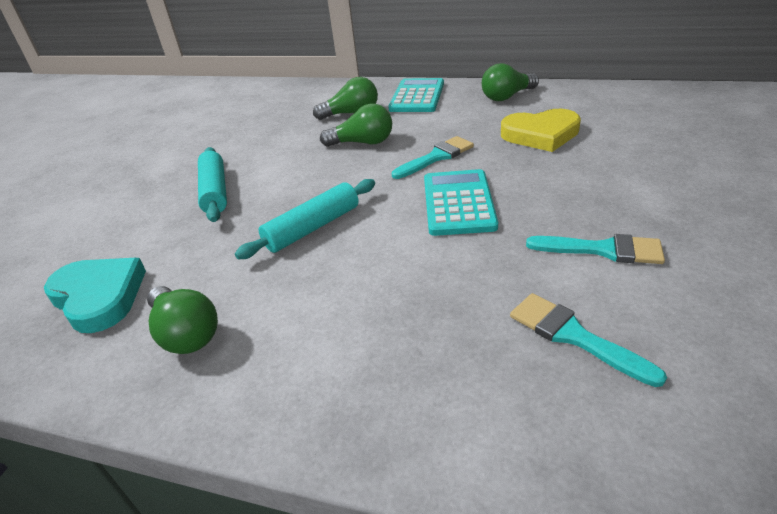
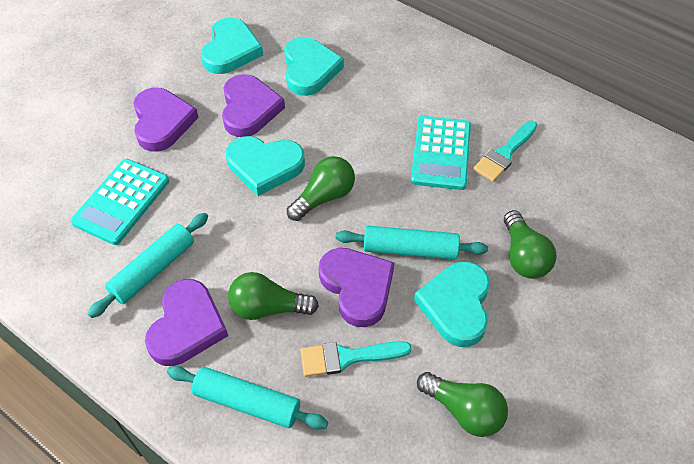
purple heart: 0 -> 4
turquoise brush: 3 -> 2
turquoise heart: 1 -> 4
turquoise rolling pin: 2 -> 3
yellow heart: 1 -> 0

